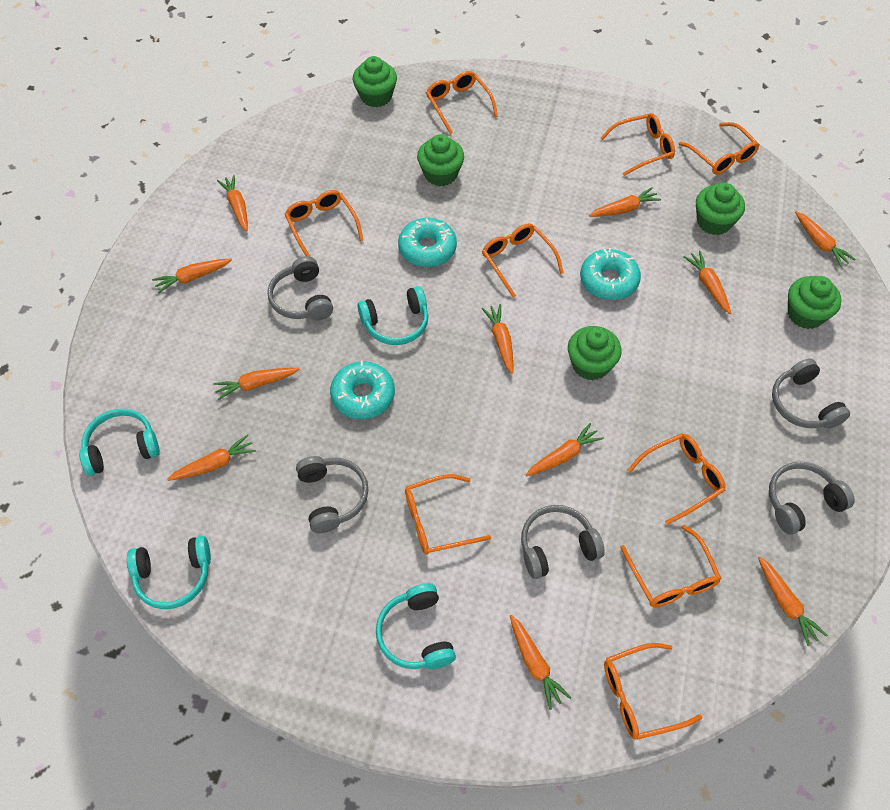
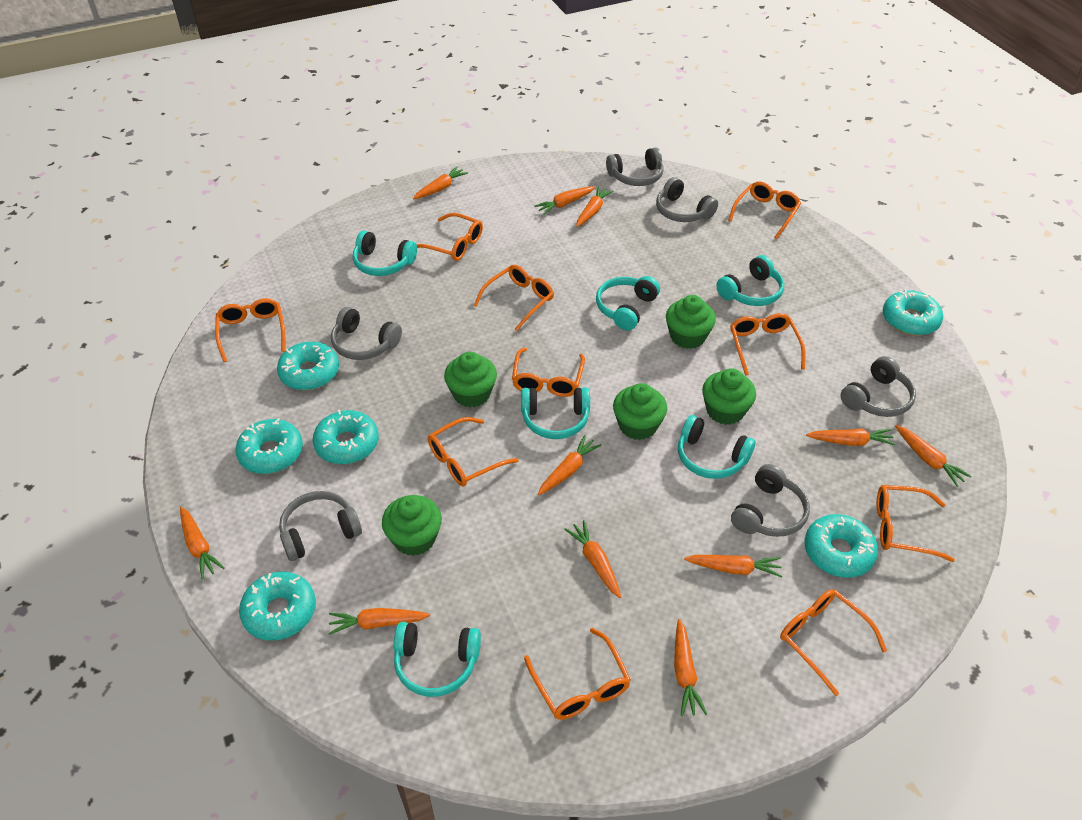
grey headphones: 5 -> 6
orange glasses: 9 -> 10
turquoise donut: 3 -> 6
turquoise headphones: 4 -> 6

